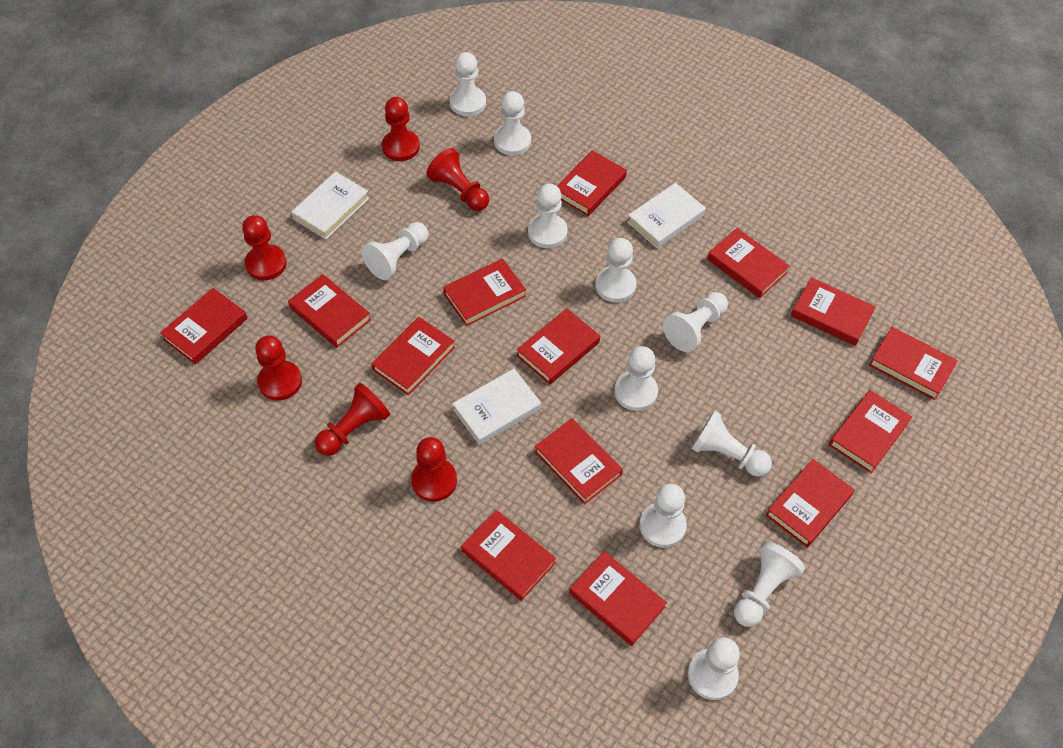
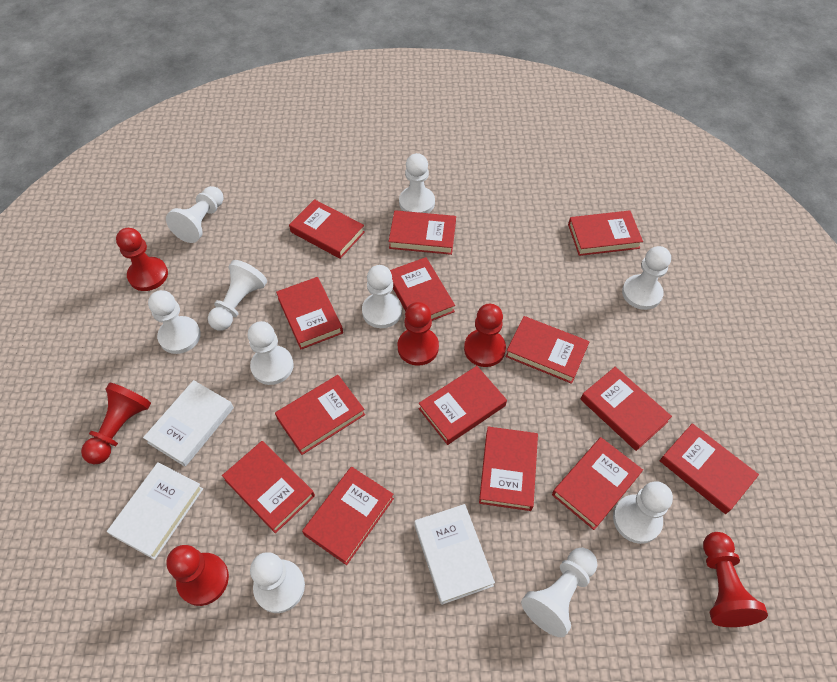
white pawn: 11 -> 10

